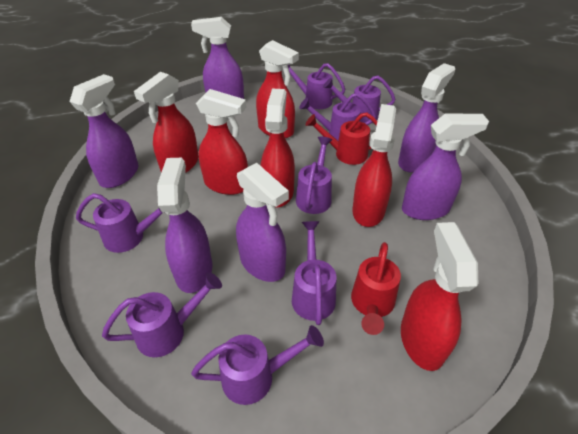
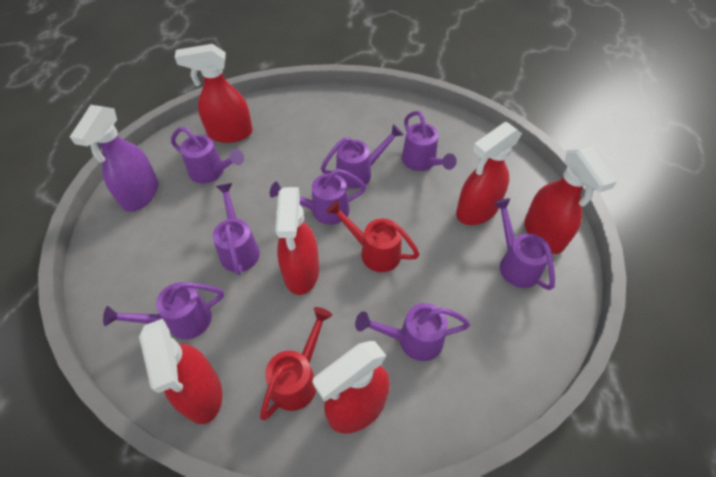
purple spray bottle: 6 -> 1

